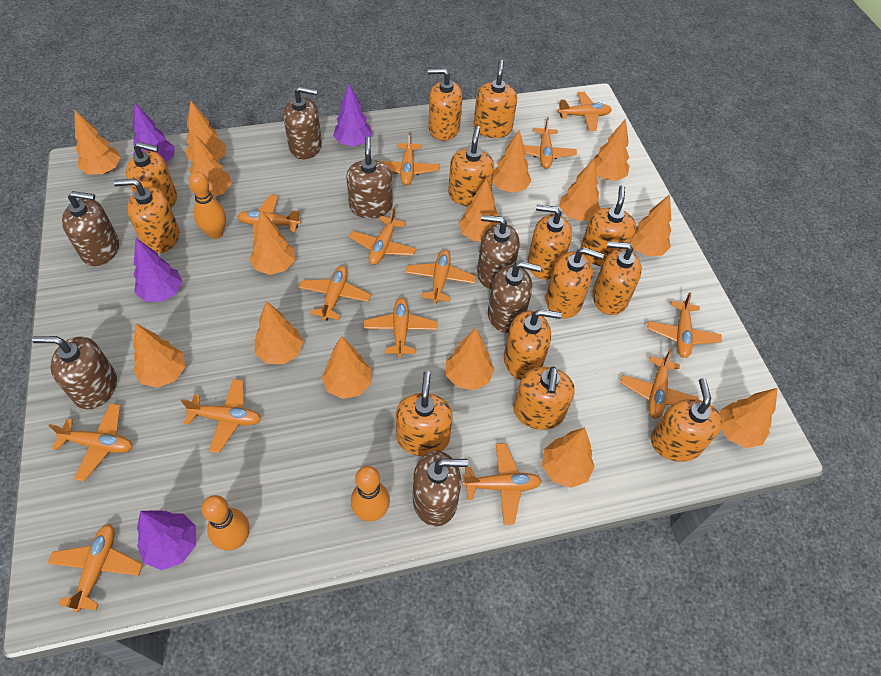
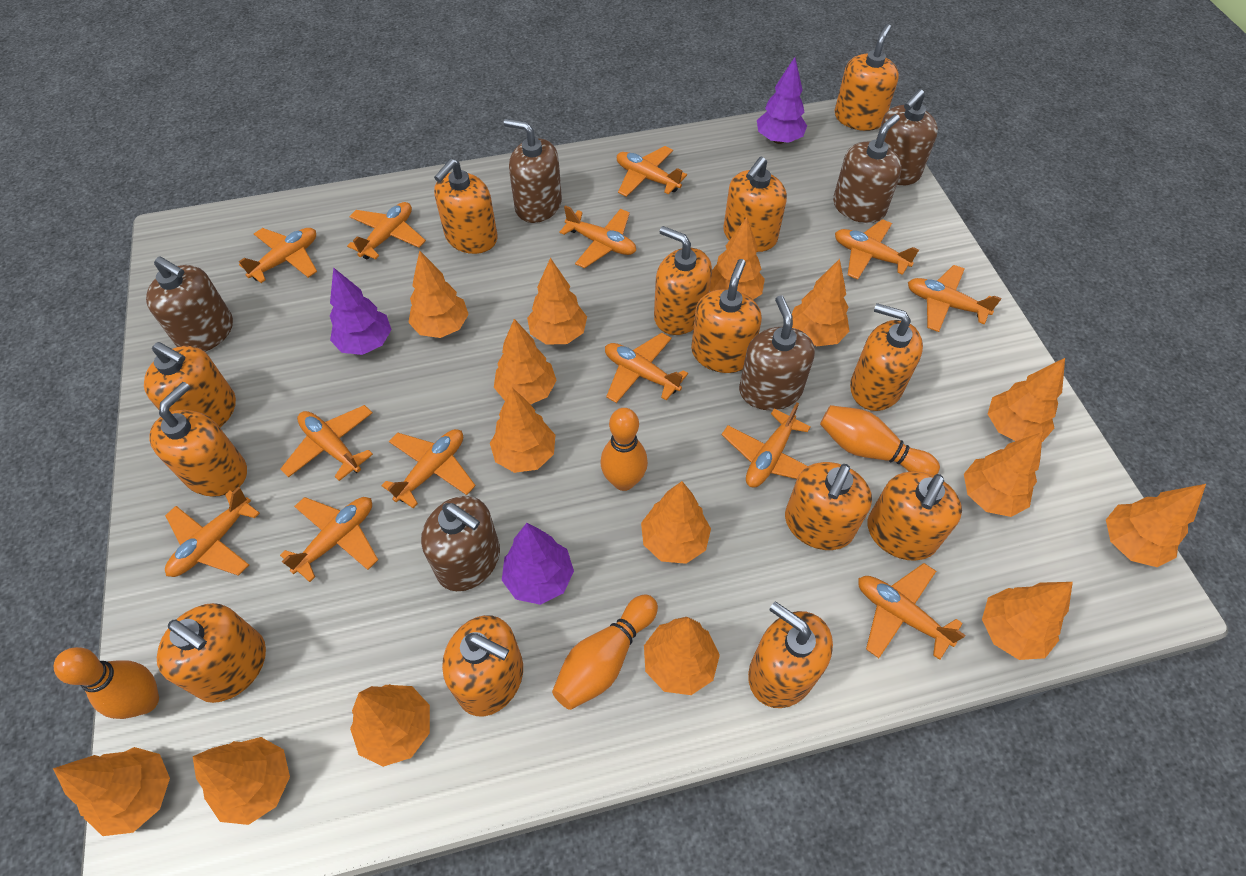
brown soap dispenser: 7 -> 6
orange bowling pin: 3 -> 4
orange plane: 14 -> 13
purple tree: 4 -> 3

